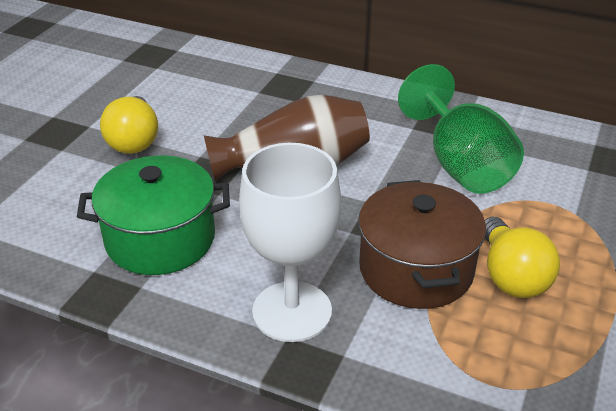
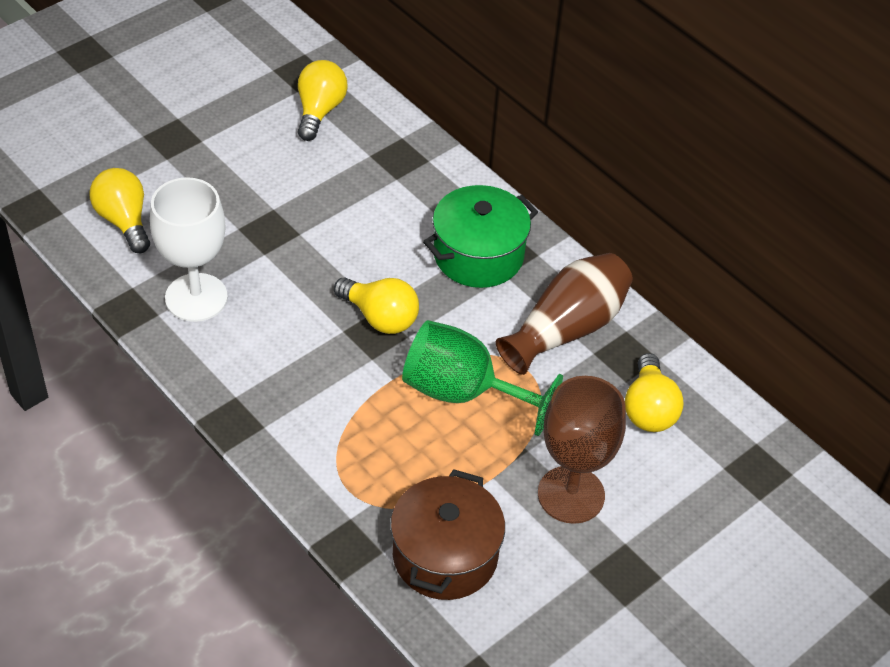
brown goblet: 0 -> 1
yellow light bulb: 2 -> 4

